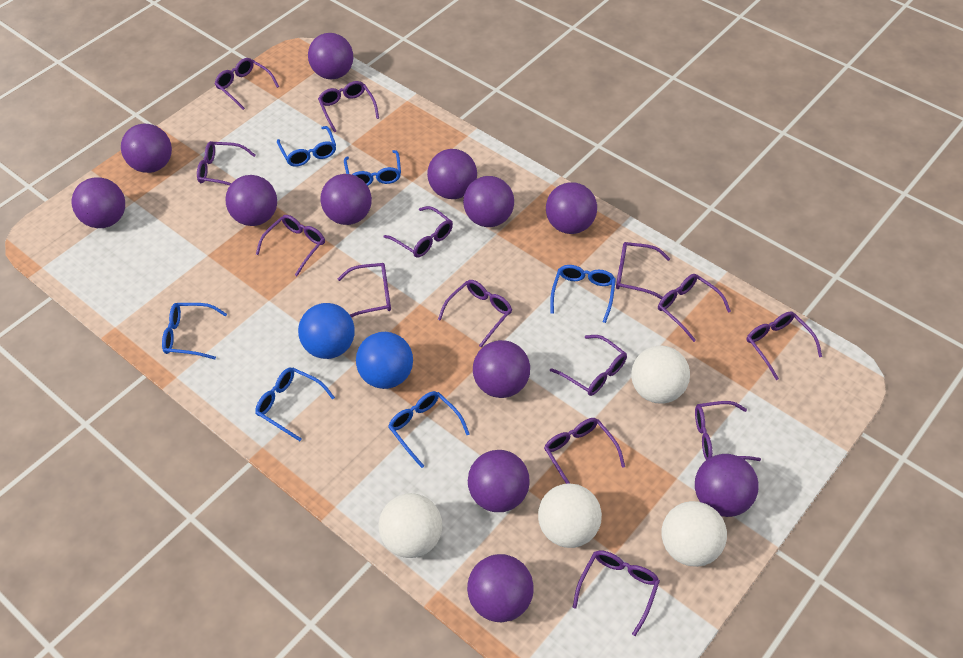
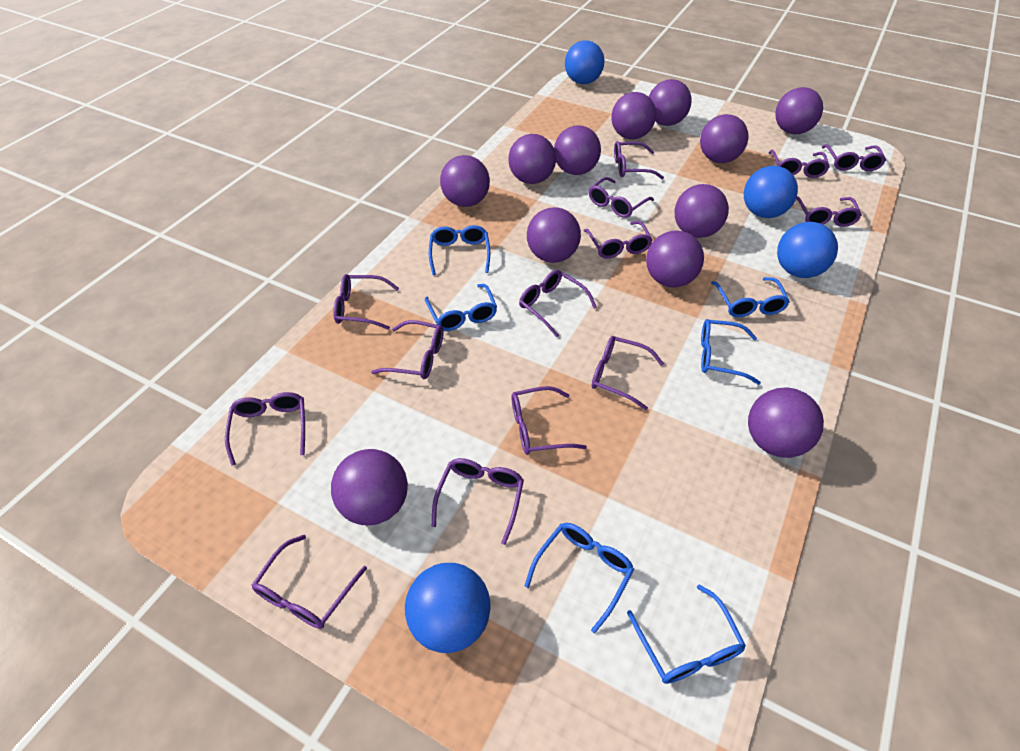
blue ball: 2 -> 4
white ball: 4 -> 0

